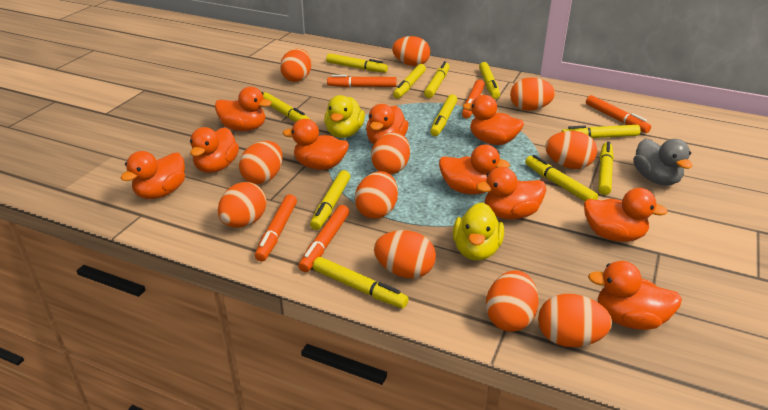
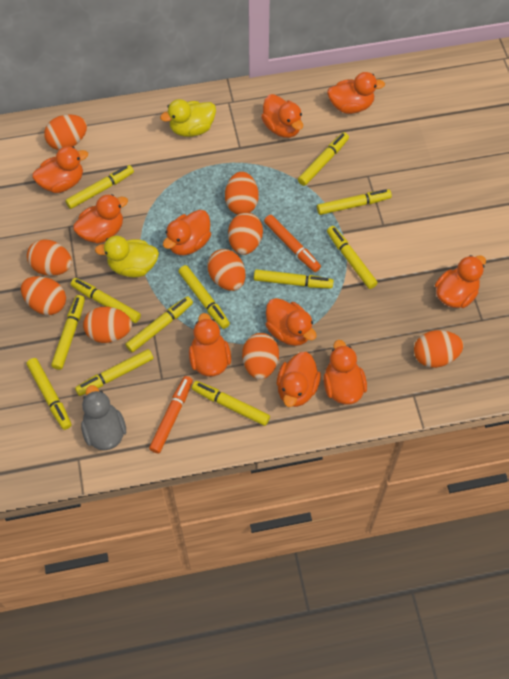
orange egg: 11 -> 9
orange marker: 5 -> 2
yellow marker: 11 -> 12

